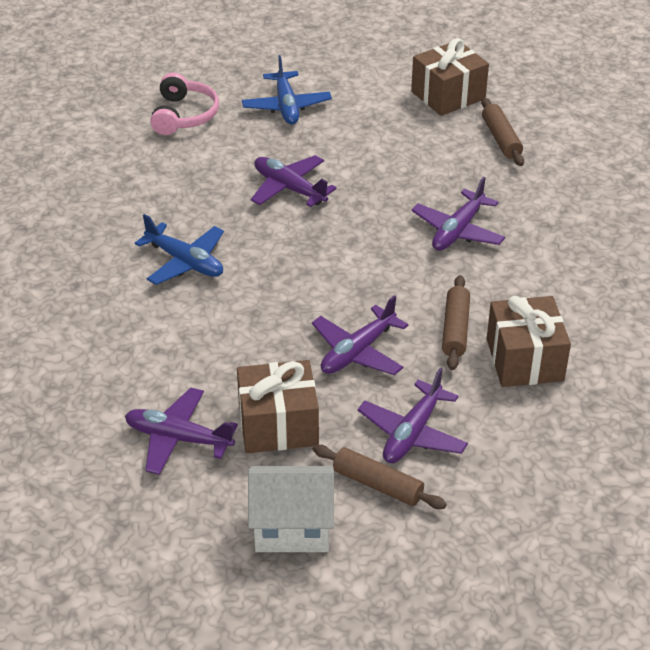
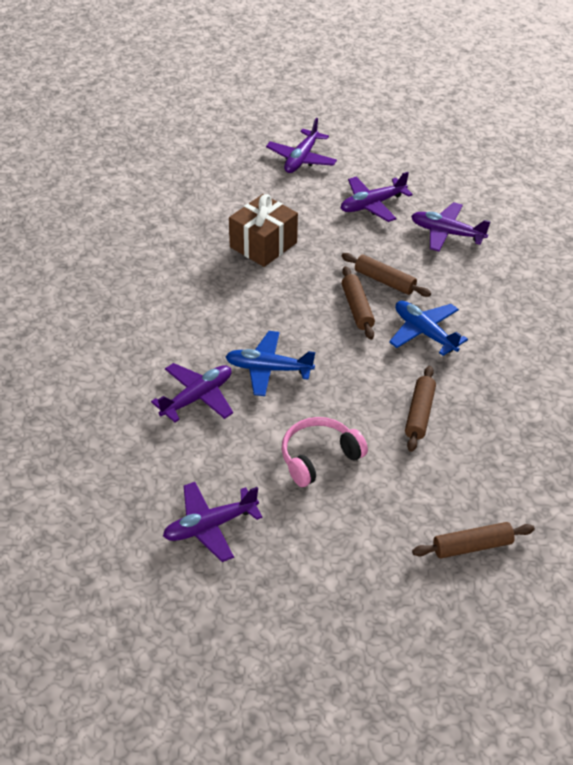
brown gift: 3 -> 1
brown rolling pin: 3 -> 4
white house: 1 -> 0

